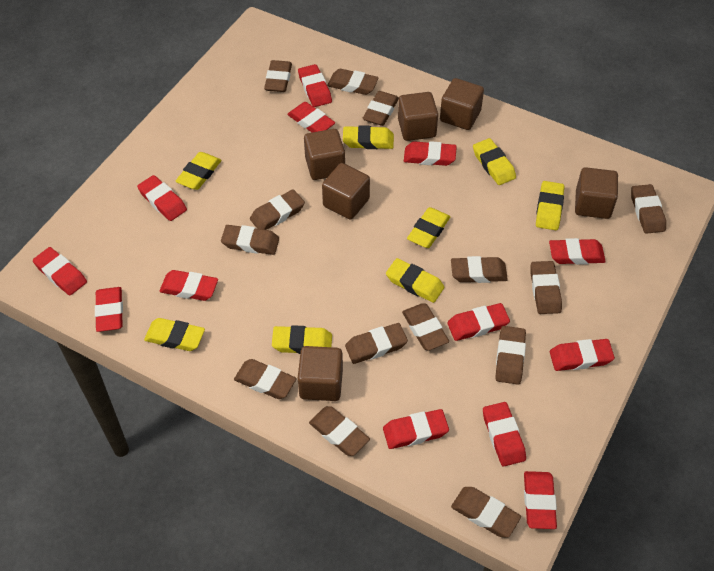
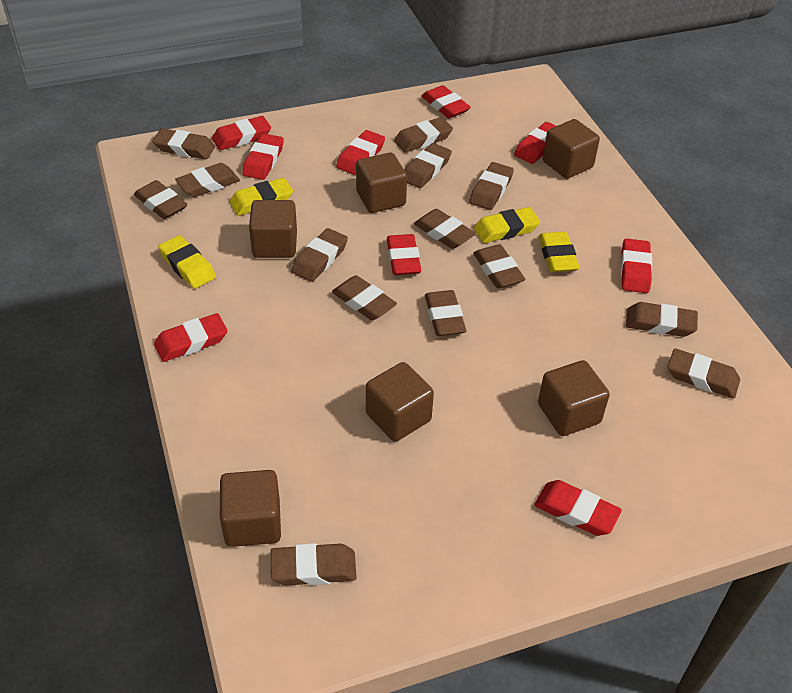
red eraser: 13 -> 9
yellow eraser: 8 -> 4

